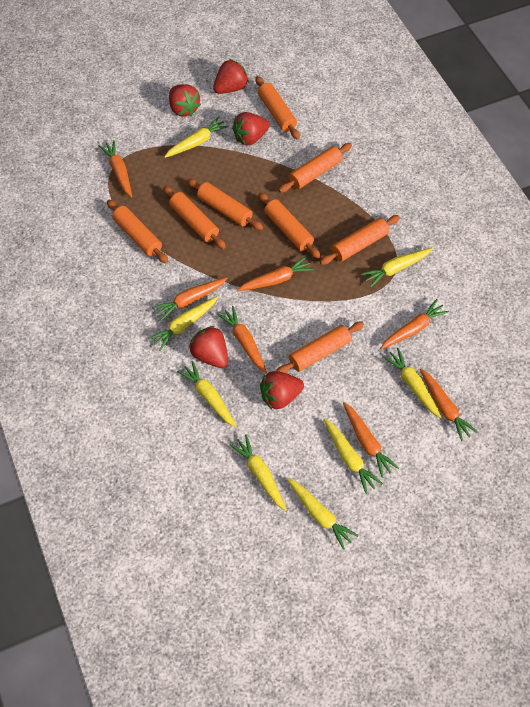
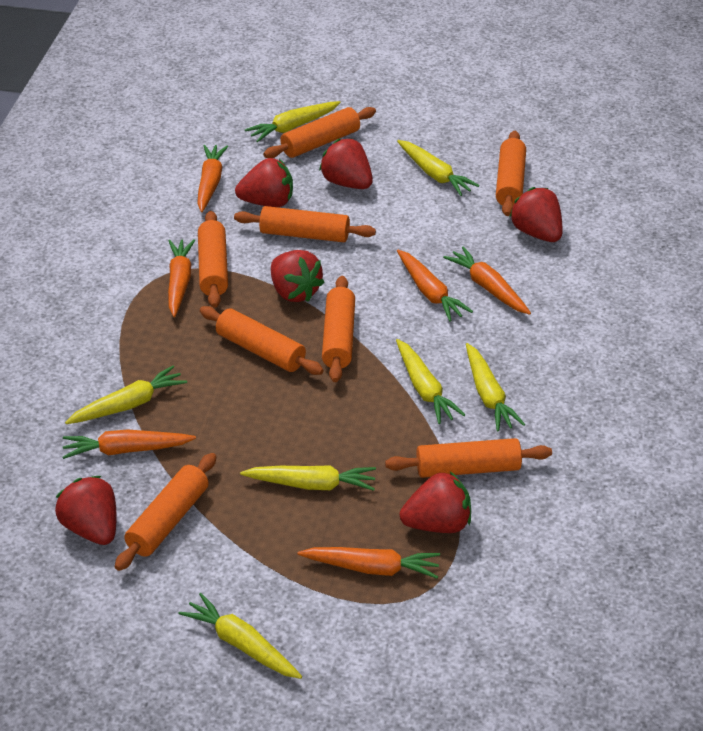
orange carrot: 7 -> 6
red strawberry: 5 -> 6
yellow carrot: 8 -> 7

